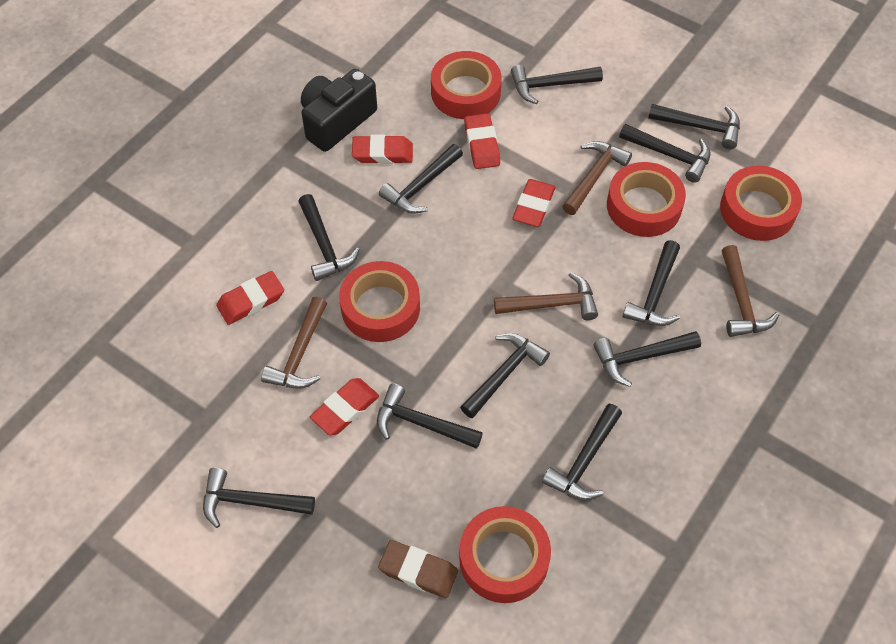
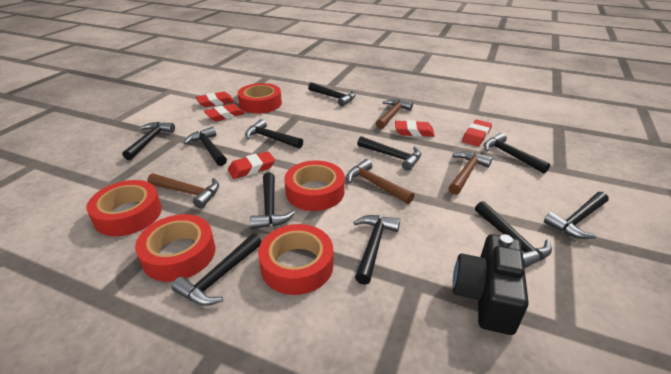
brown eraser: 1 -> 0

